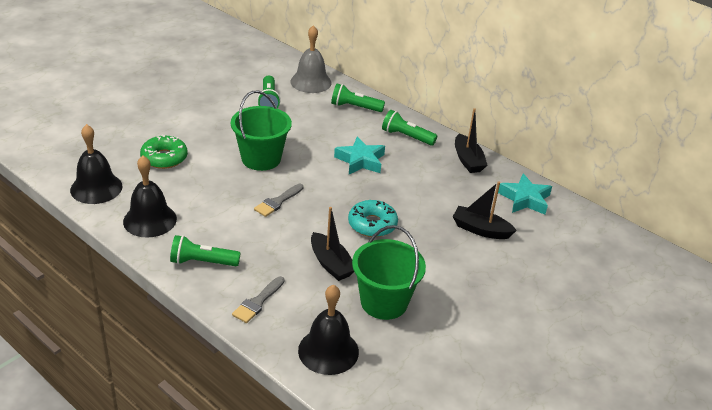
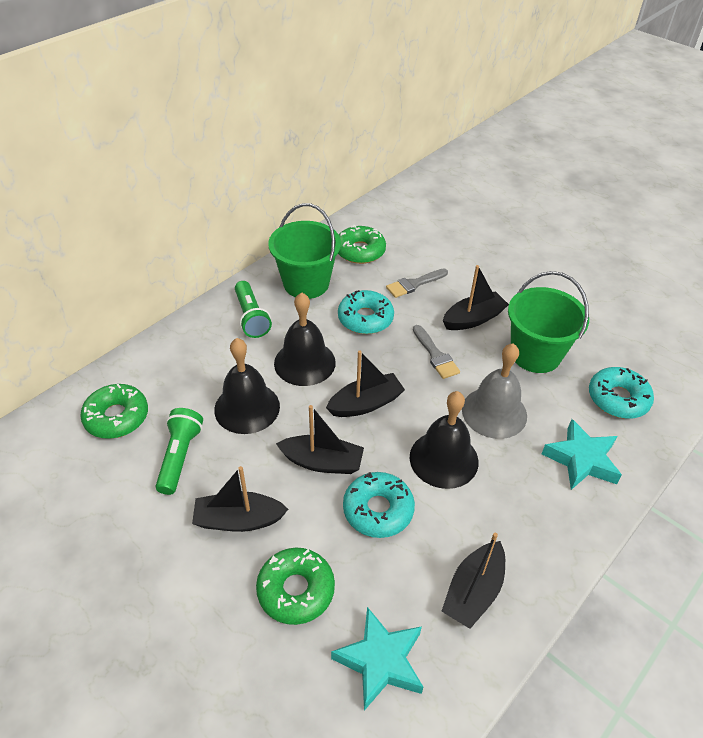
black boat: 3 -> 5
green donut: 1 -> 3
green flashlight: 4 -> 2
turquoise donut: 1 -> 3

